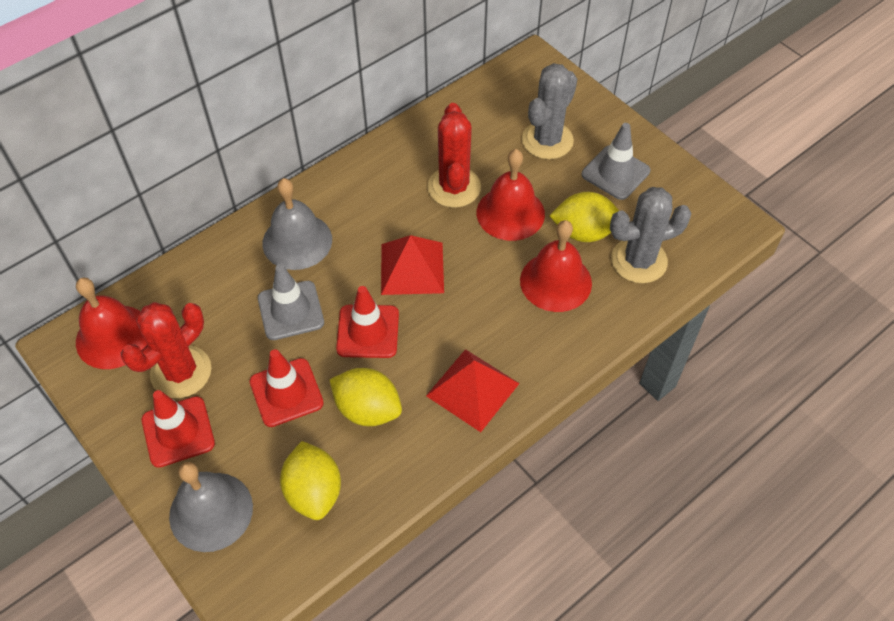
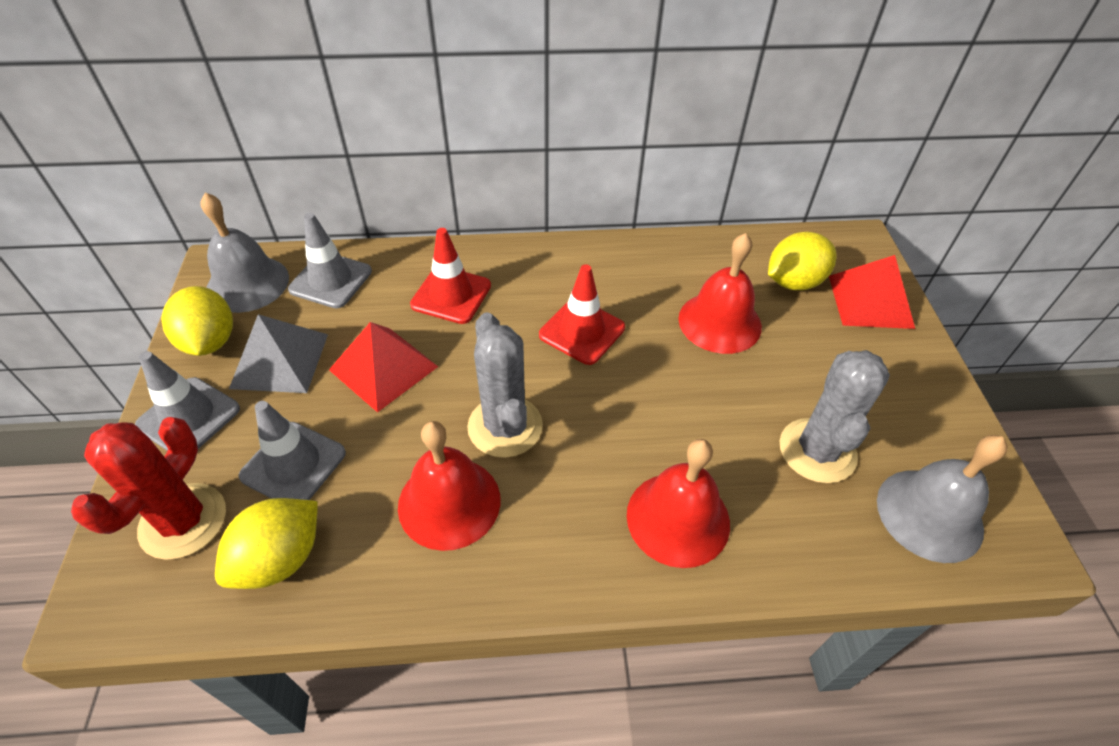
grey pyramid: 0 -> 1
grey traffic cone: 2 -> 3
red cactus: 2 -> 1
red traffic cone: 3 -> 2

